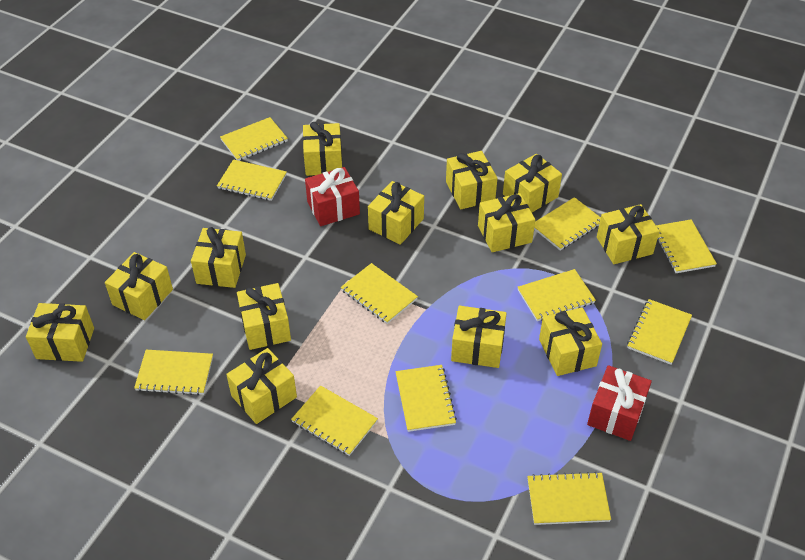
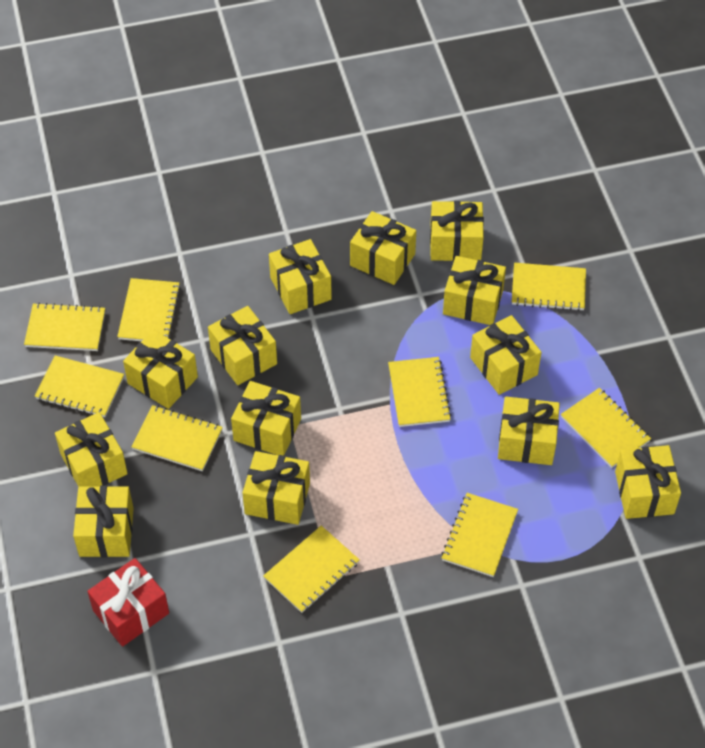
red gift: 2 -> 1
yellow notebook: 11 -> 9

